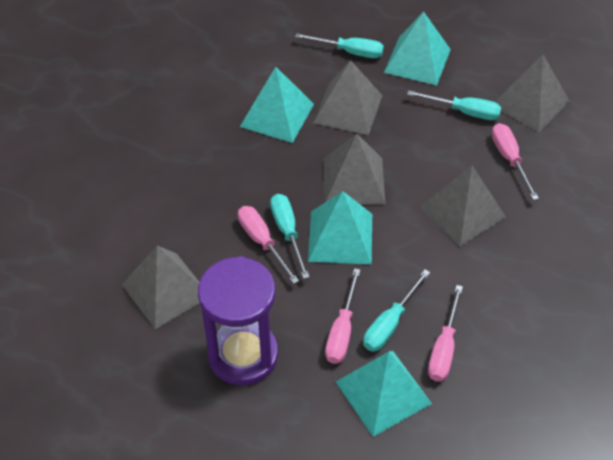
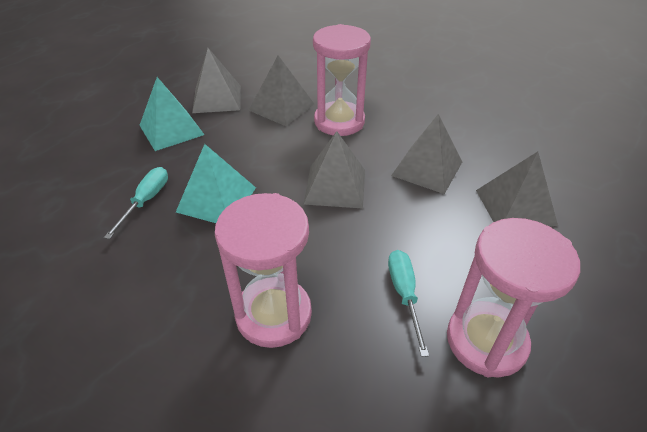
pink hourglass: 0 -> 3
pink screwdriver: 4 -> 0
purple hourglass: 1 -> 0
turquoise pyramid: 4 -> 2
turquoise screwdriver: 4 -> 2

